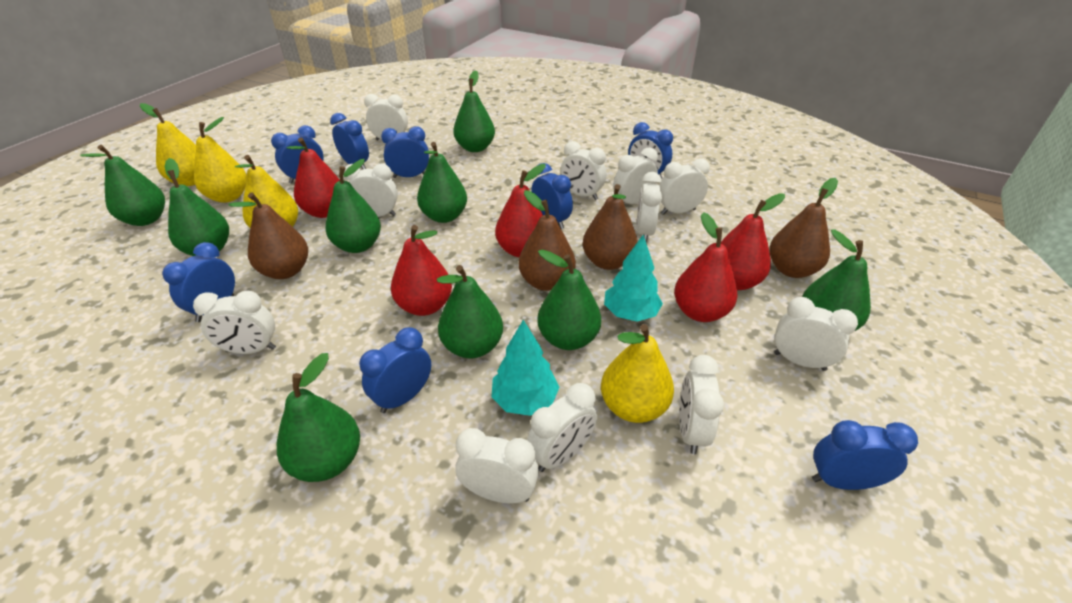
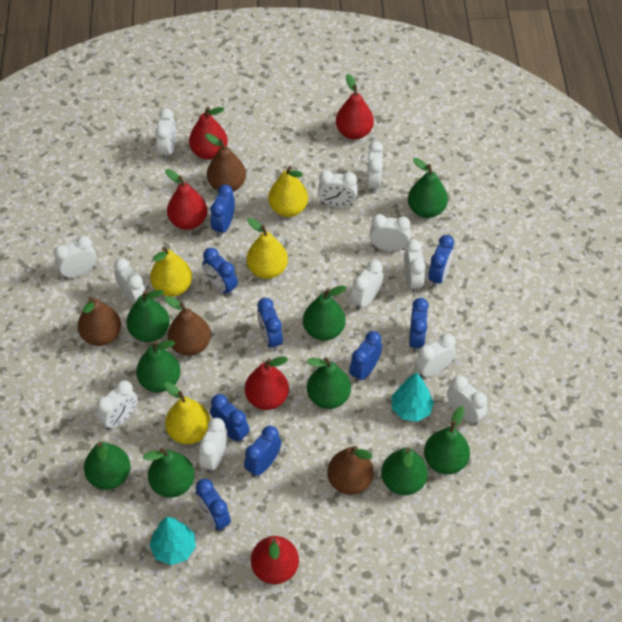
blue clock: 8 -> 9
white clock: 11 -> 12

